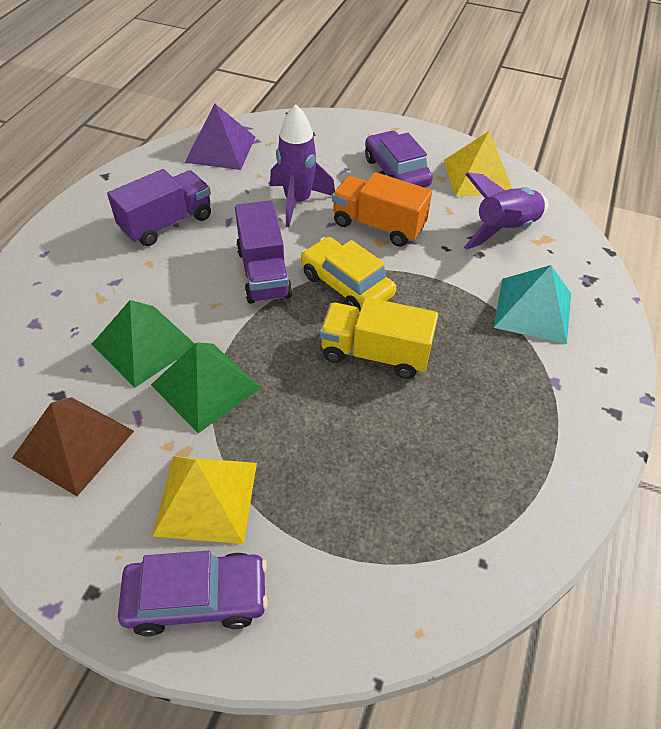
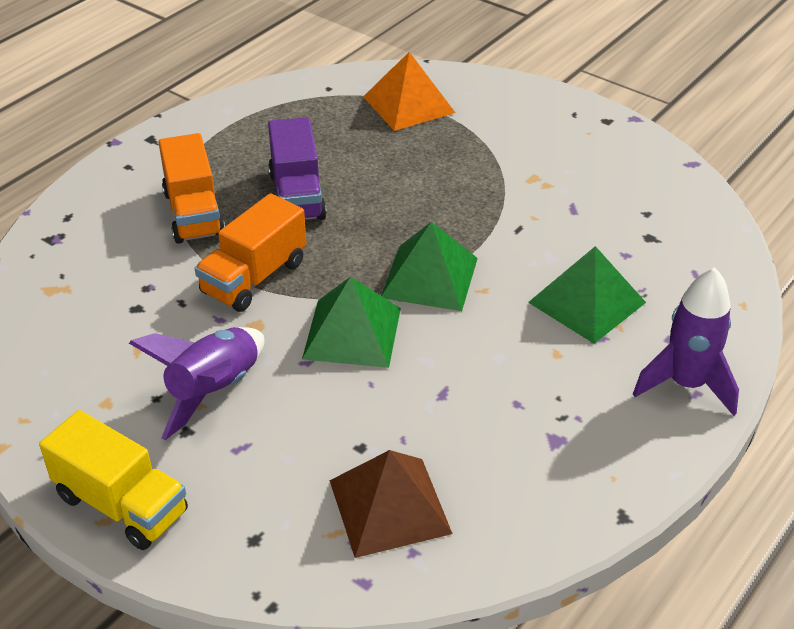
green pyramid: 2 -> 3
orange pyramid: 0 -> 1
orange truck: 1 -> 2
purple car: 2 -> 0
purple pyramid: 1 -> 0
purple truck: 2 -> 1
turquoise pyramid: 1 -> 0
yellow car: 1 -> 0
yellow pyramid: 2 -> 0

